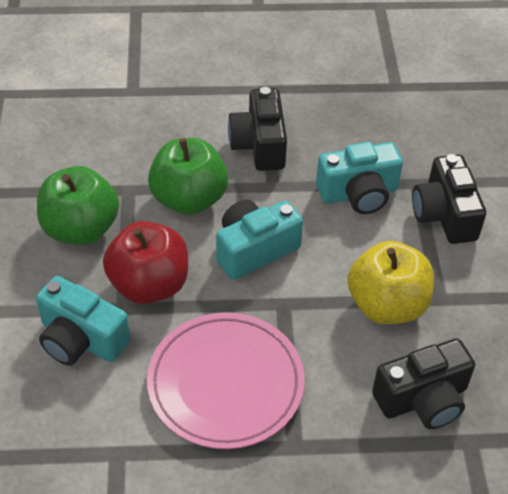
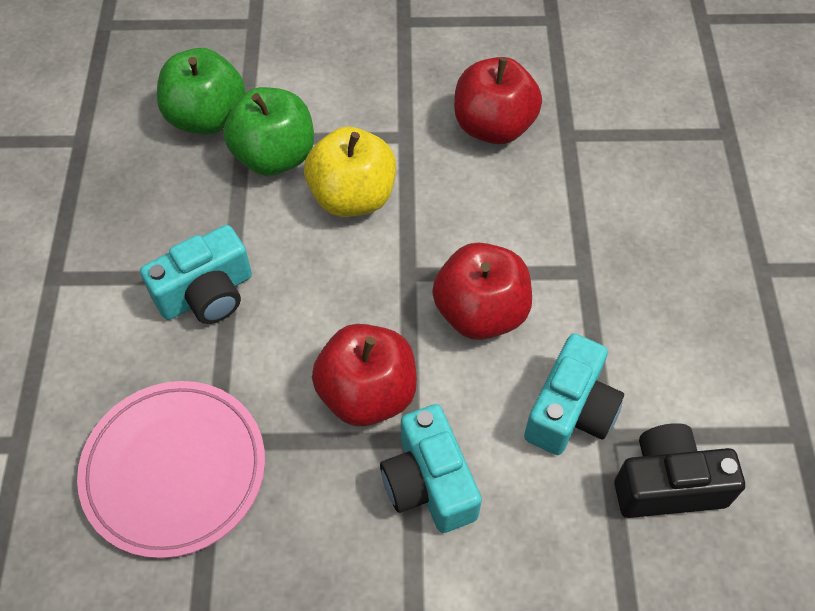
black camera: 3 -> 1
red apple: 1 -> 3

